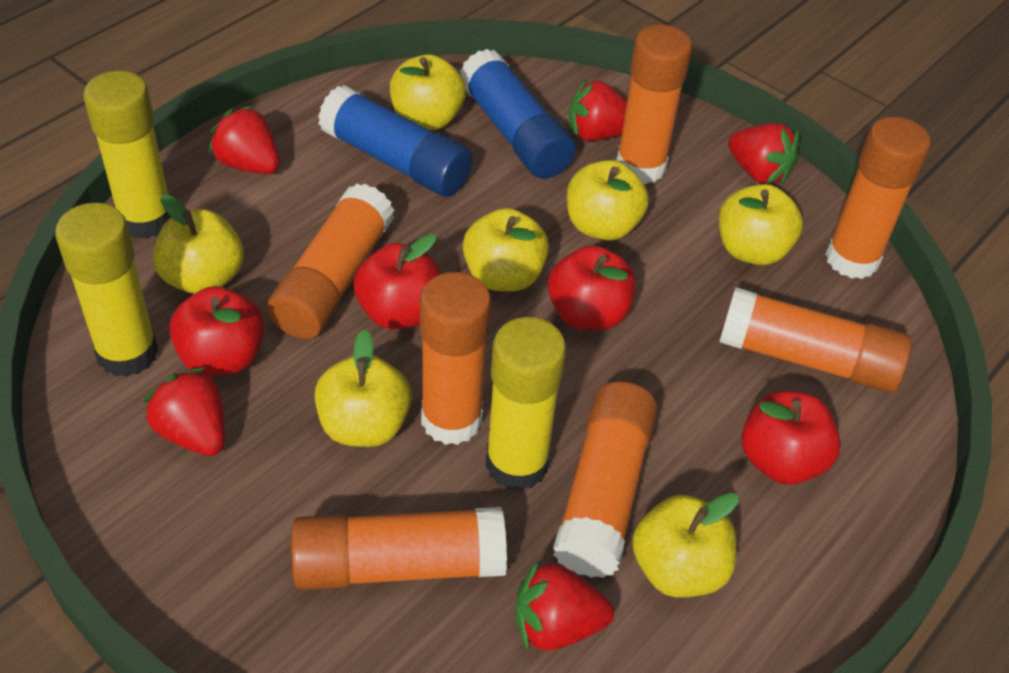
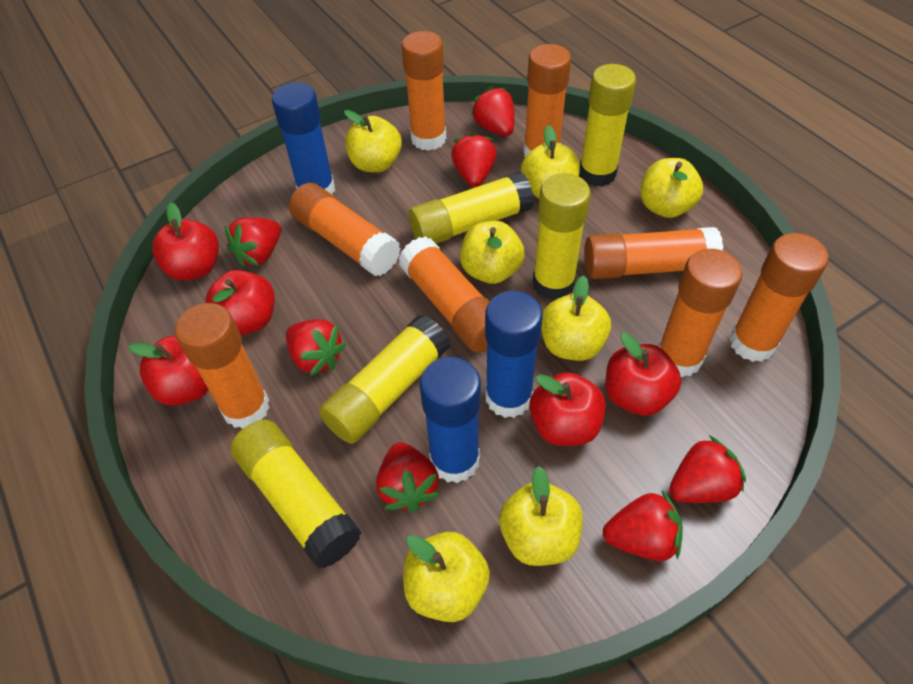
blue glue stick: 2 -> 3
orange glue stick: 7 -> 8
red apple: 4 -> 5
red strawberry: 5 -> 7
yellow glue stick: 3 -> 5

